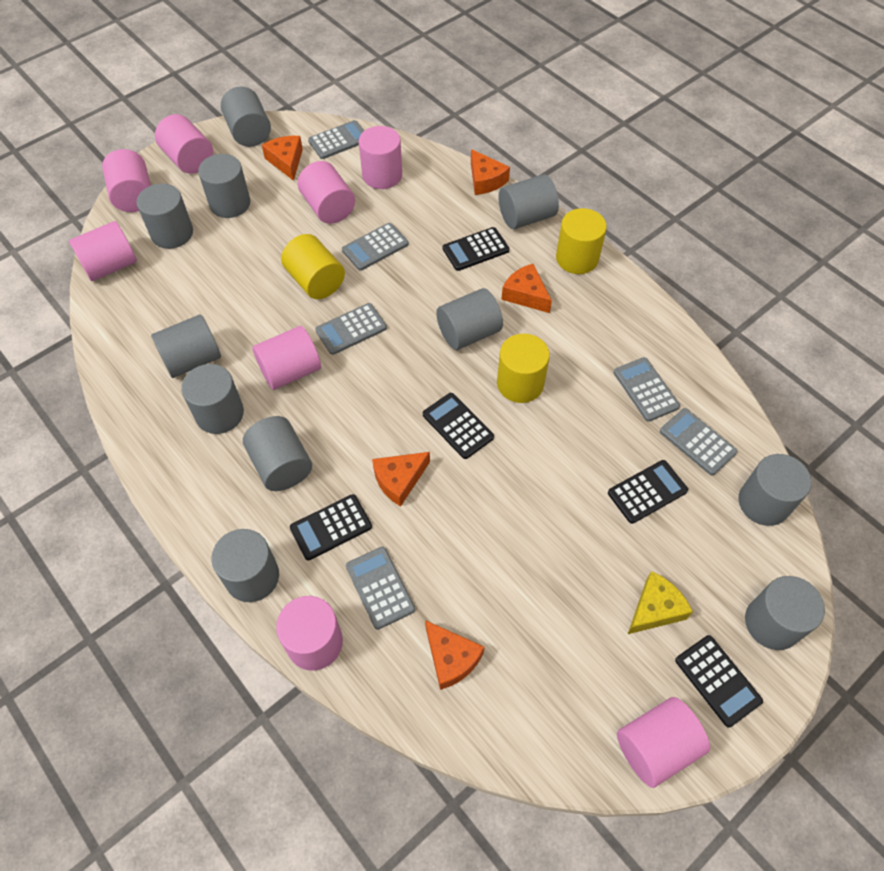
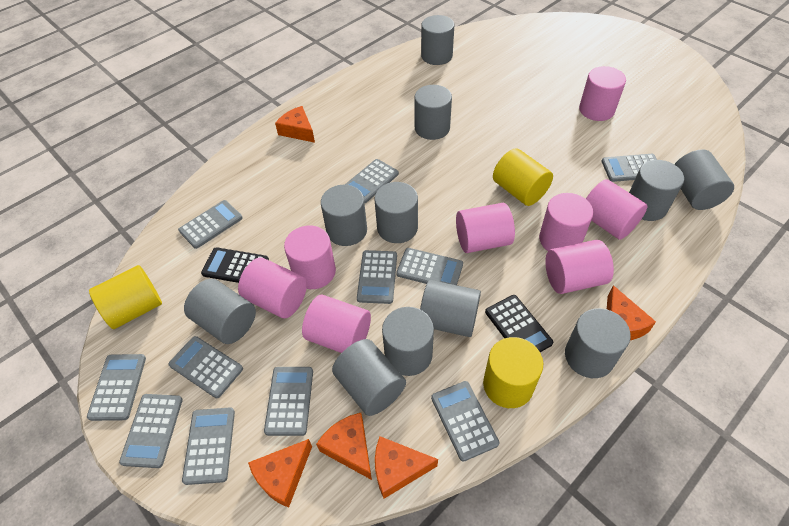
black calculator: 5 -> 2
grey calculator: 6 -> 11
yellow cheese: 1 -> 0

